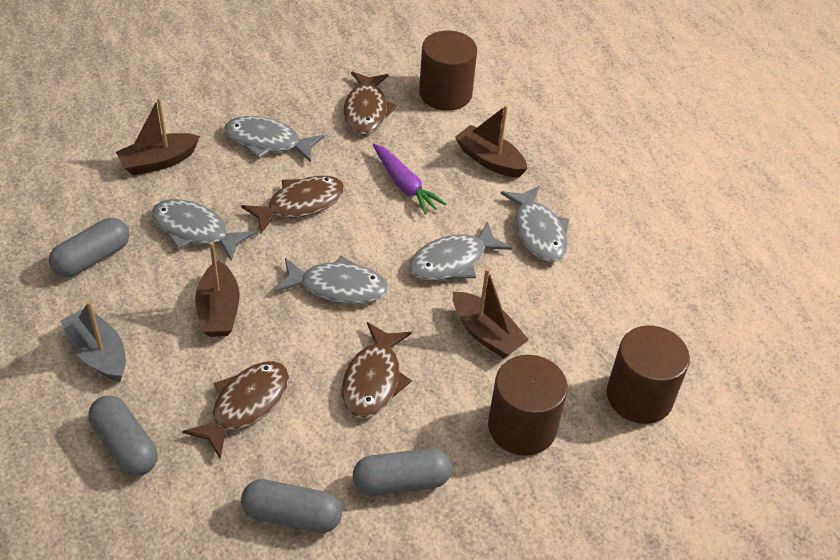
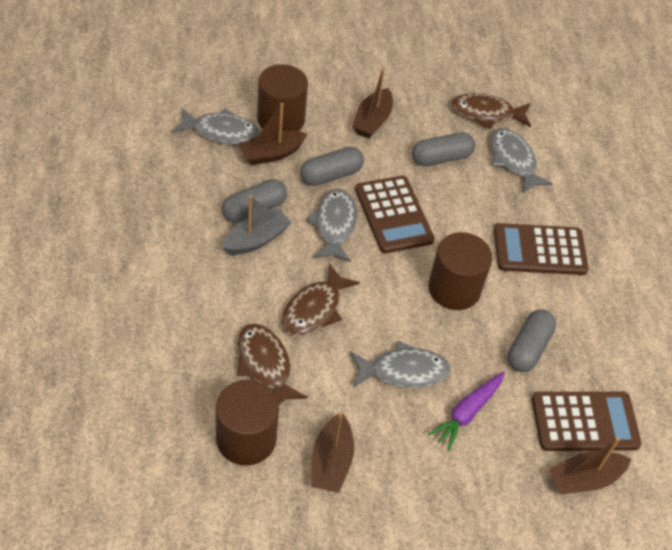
brown calculator: 0 -> 3
brown fish: 4 -> 3
grey fish: 5 -> 4

